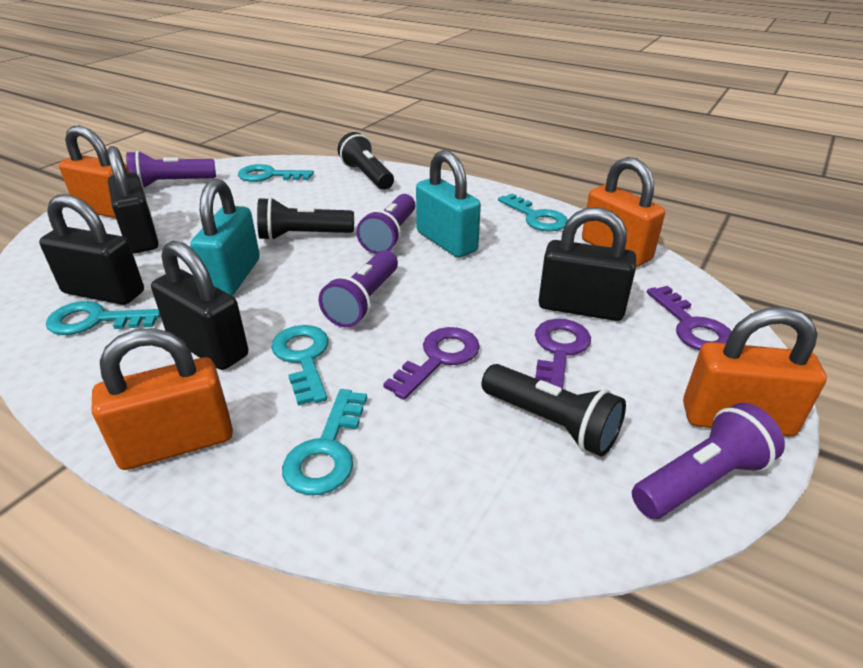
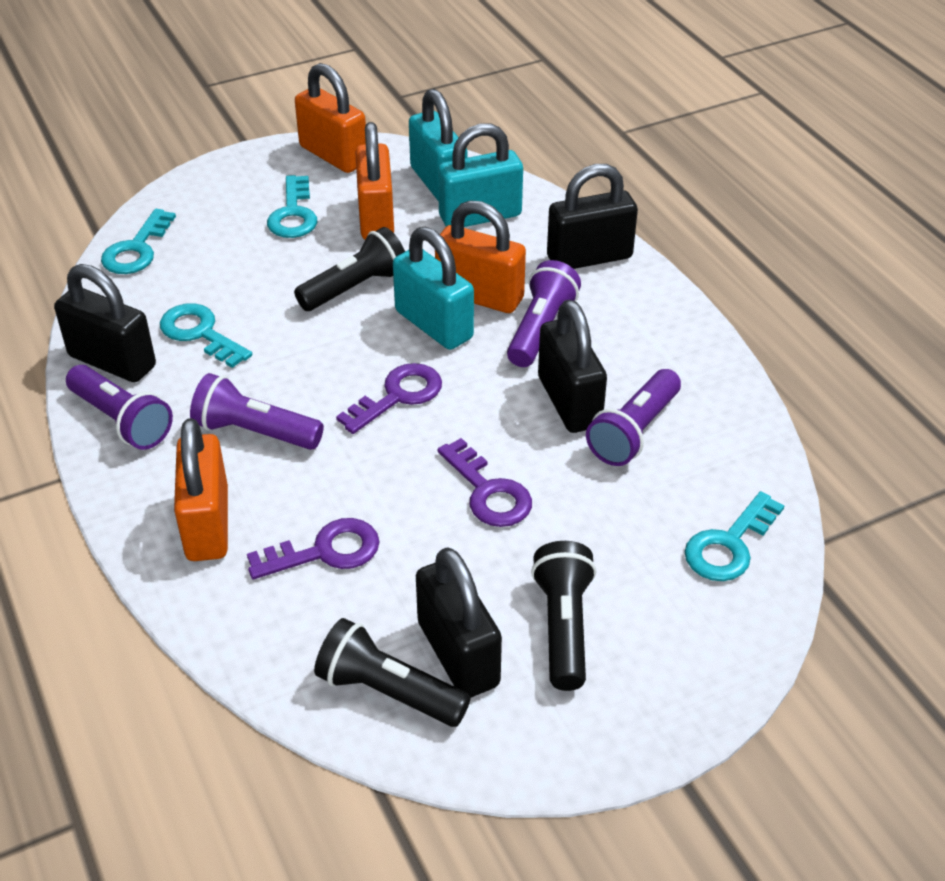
turquoise key: 5 -> 4
turquoise padlock: 2 -> 3

